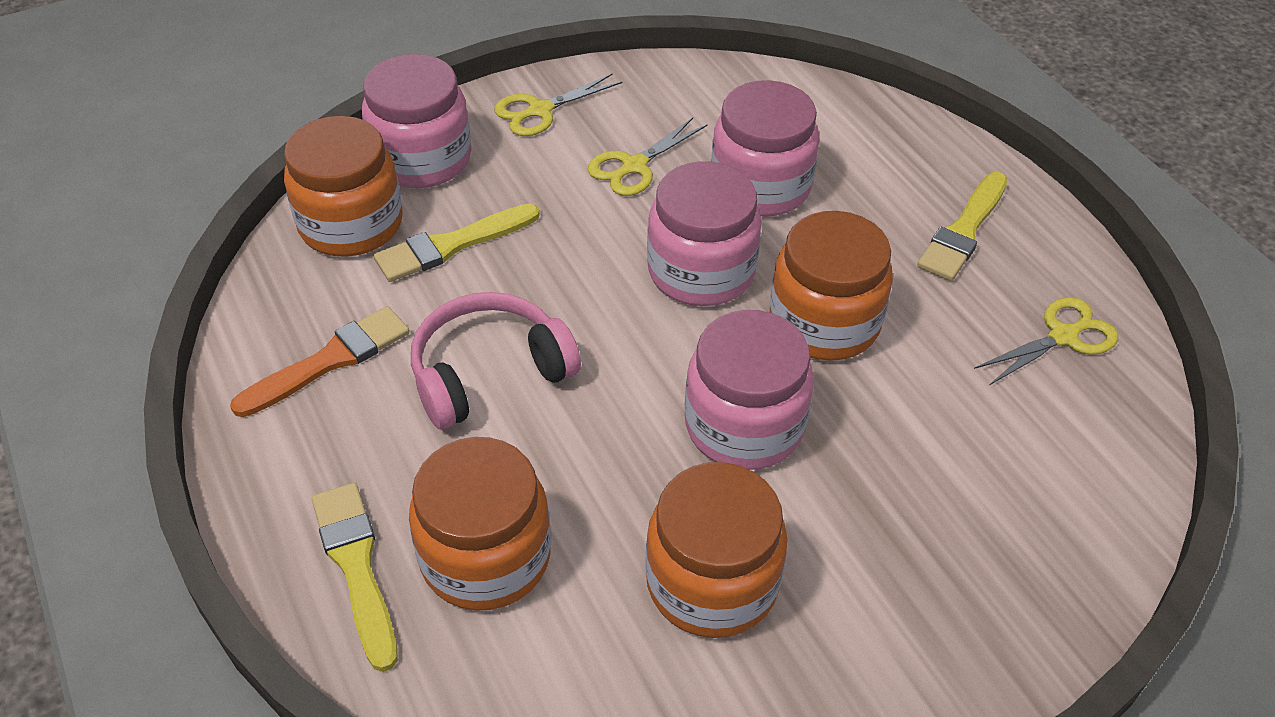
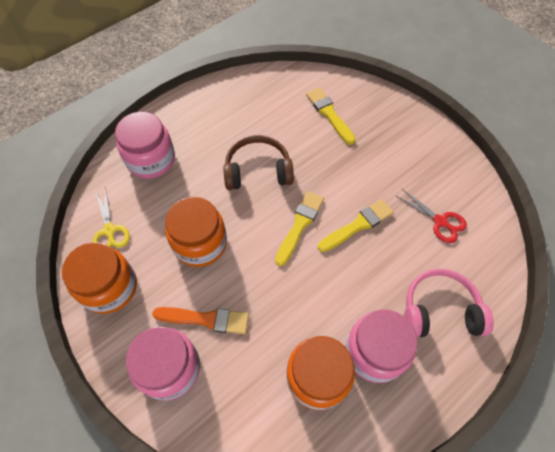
brown headphones: 0 -> 1
orange jar: 4 -> 3
pink jar: 4 -> 3
red scissors: 0 -> 1
yellow scissors: 3 -> 1

